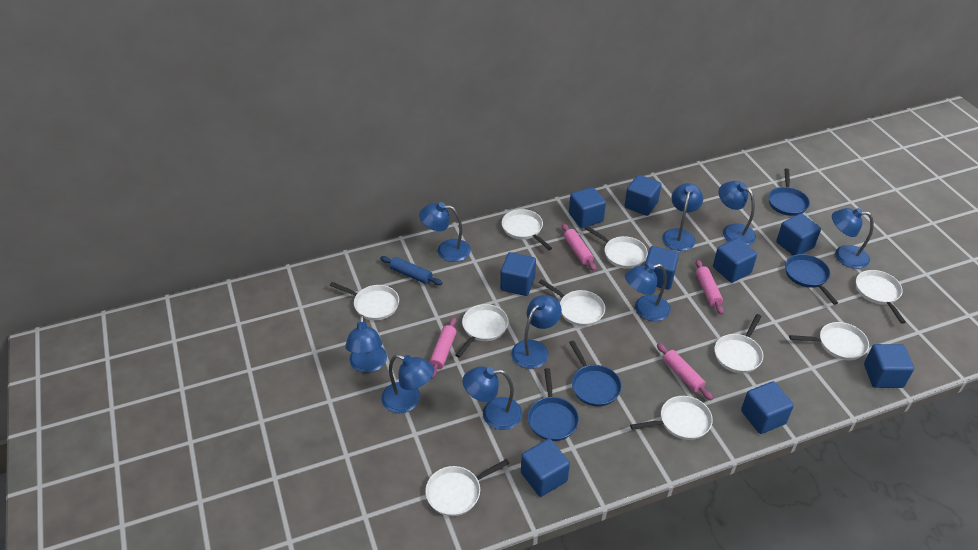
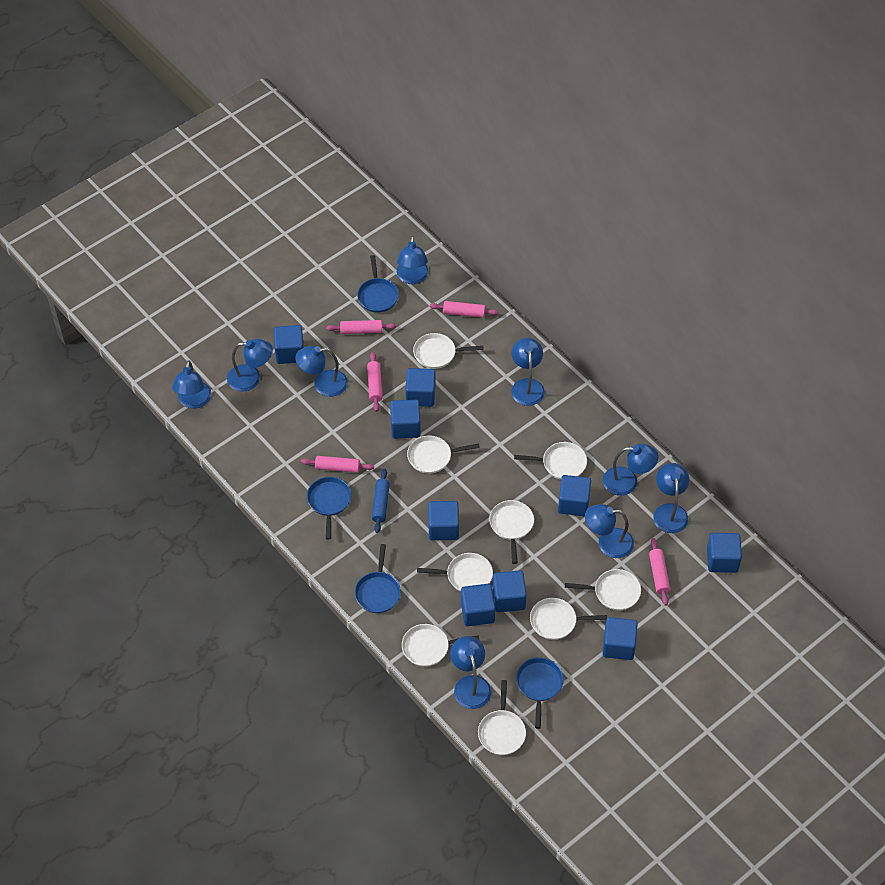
pink rolling pin: 4 -> 5
white pan: 10 -> 9

